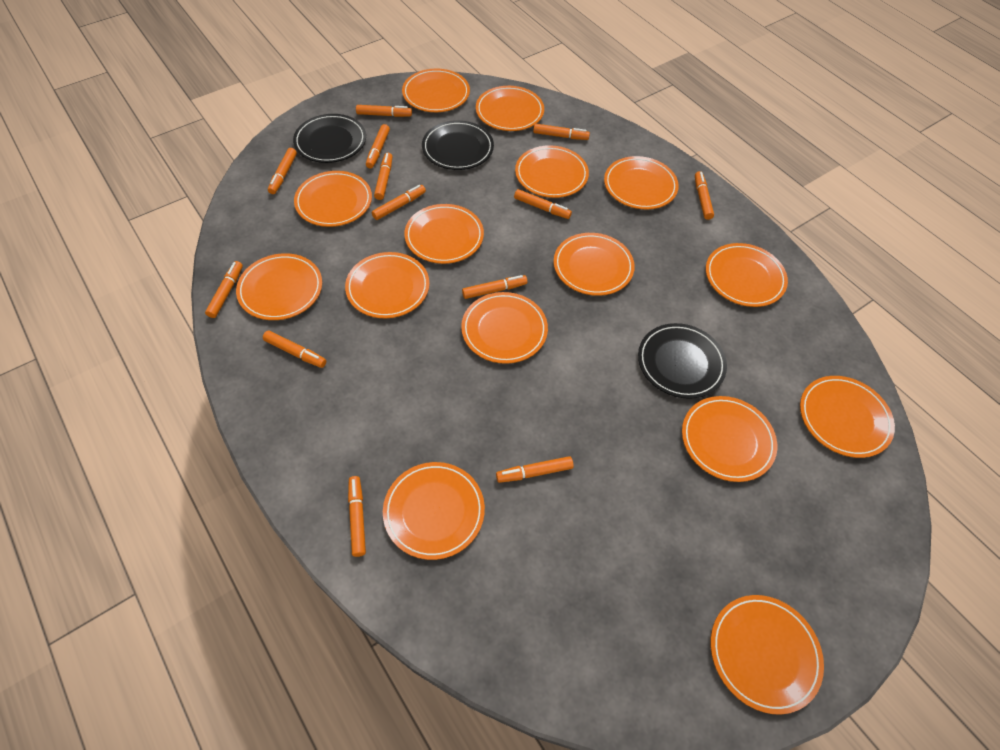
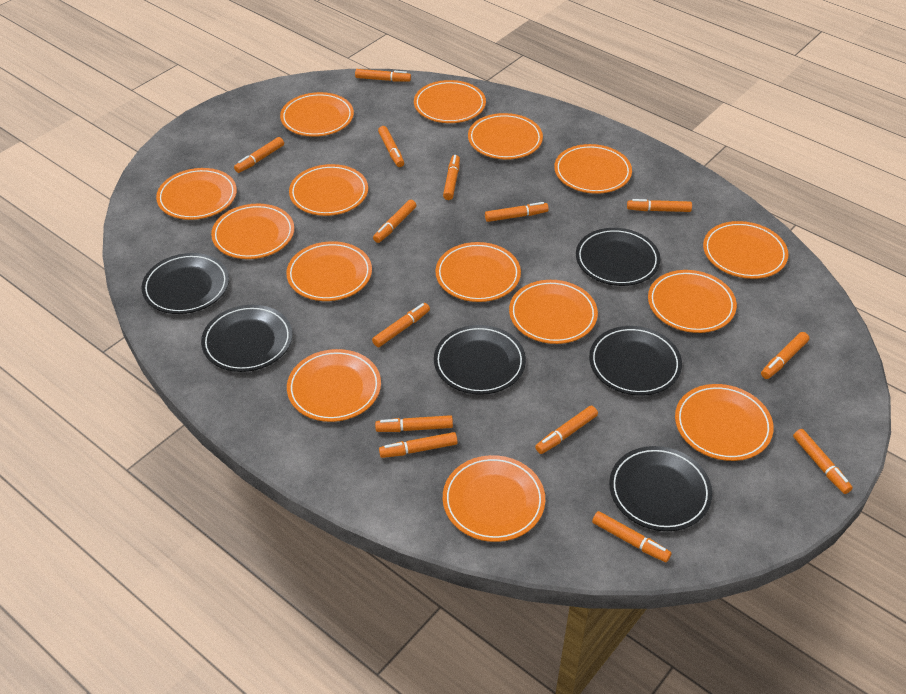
black plate: 3 -> 6
orange marker: 13 -> 14

